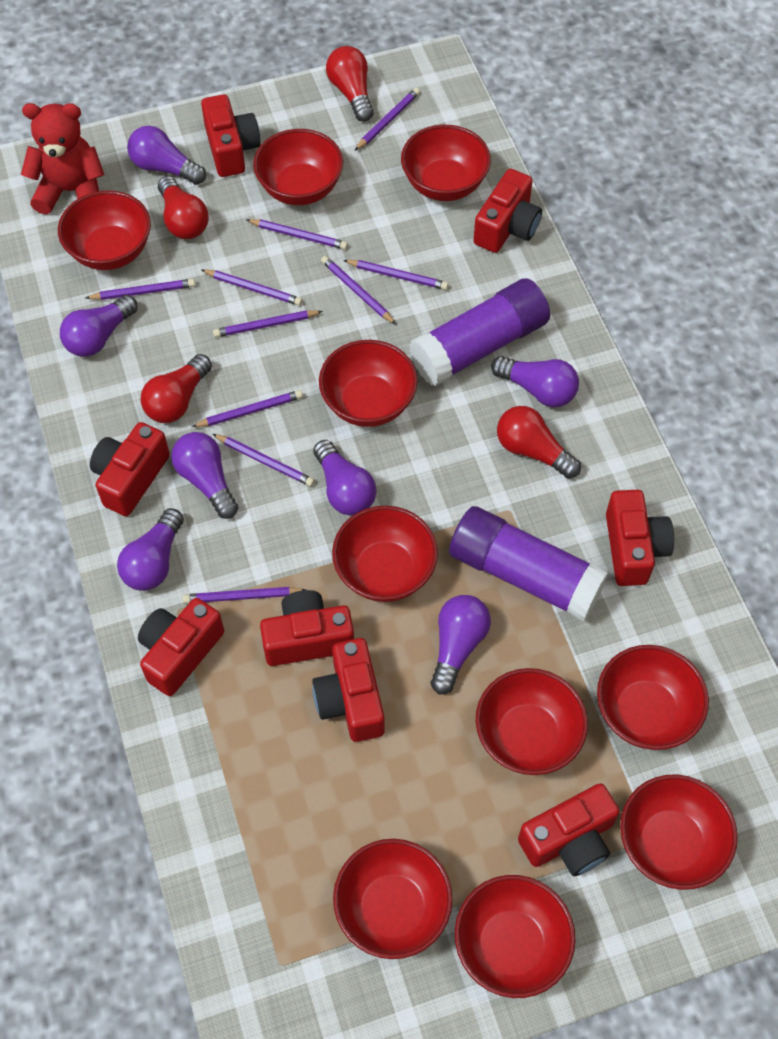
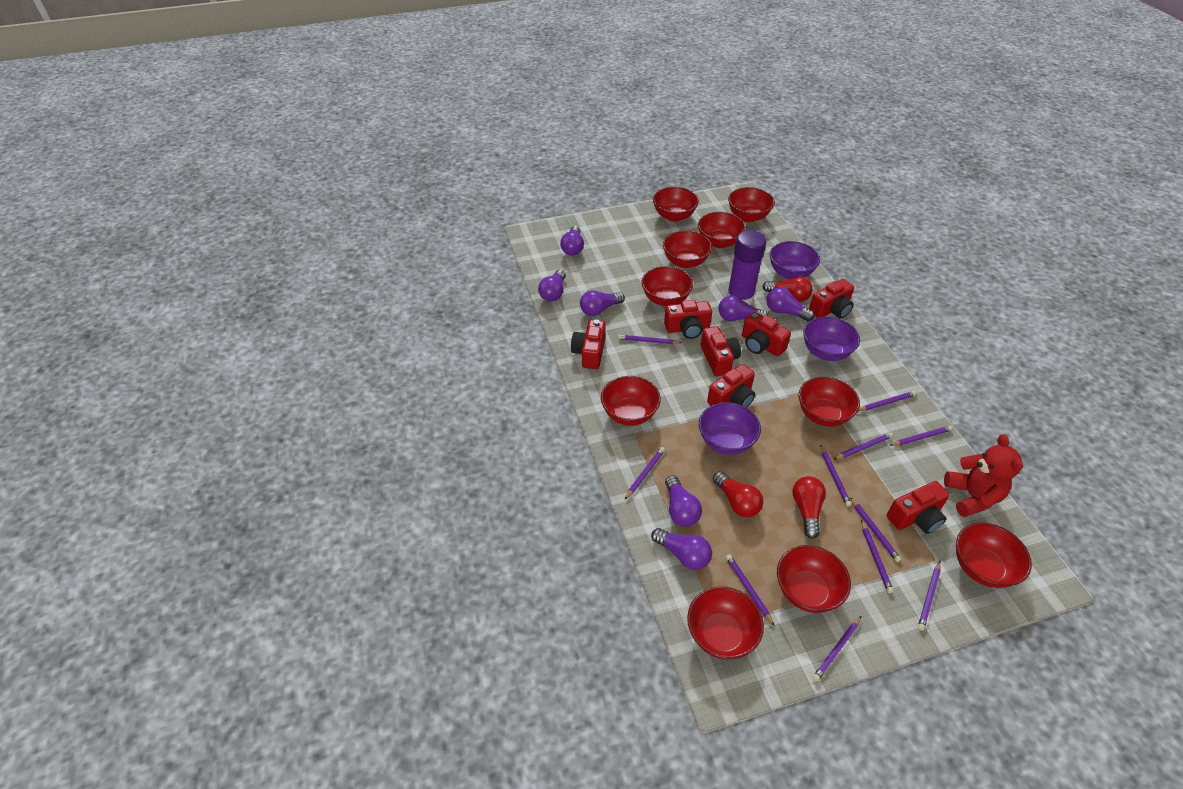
purple bowl: 0 -> 3
purple glue stick: 2 -> 1
purple pencil: 10 -> 11
red camera: 8 -> 7
red light bulb: 4 -> 3

